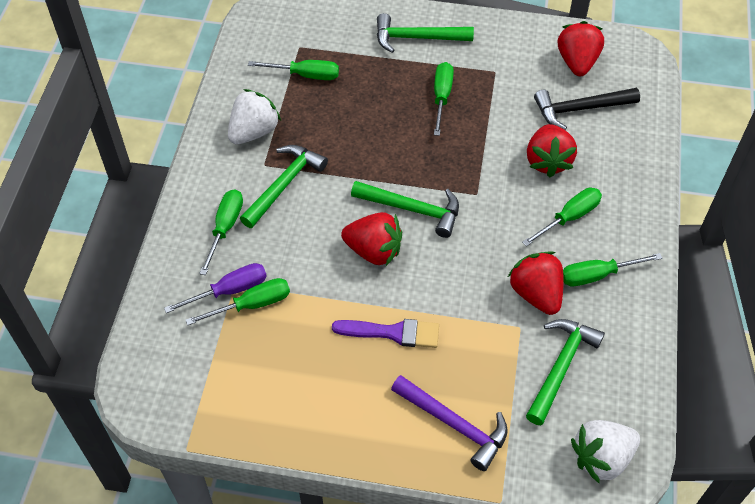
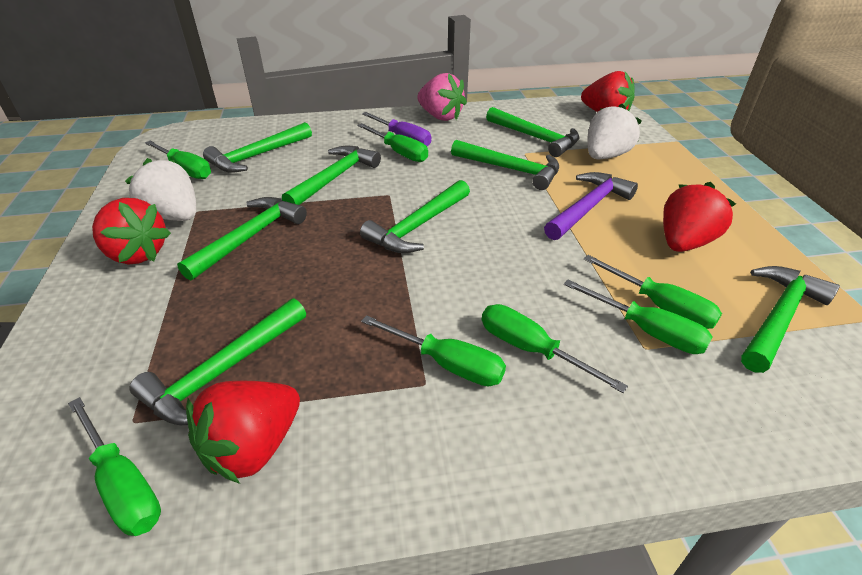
black hammer: 1 -> 0
green hammer: 4 -> 8
green screwdriver: 6 -> 7
pink strawberry: 0 -> 1
purple brush: 1 -> 0

